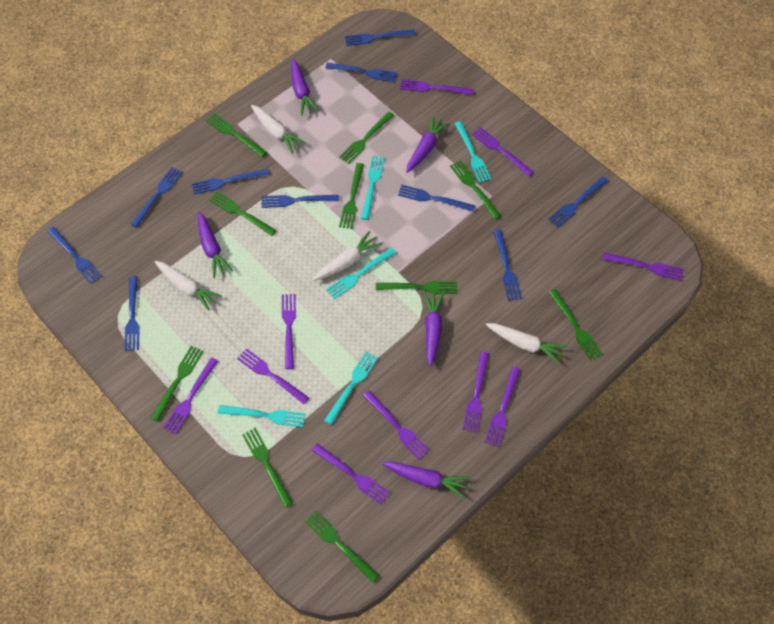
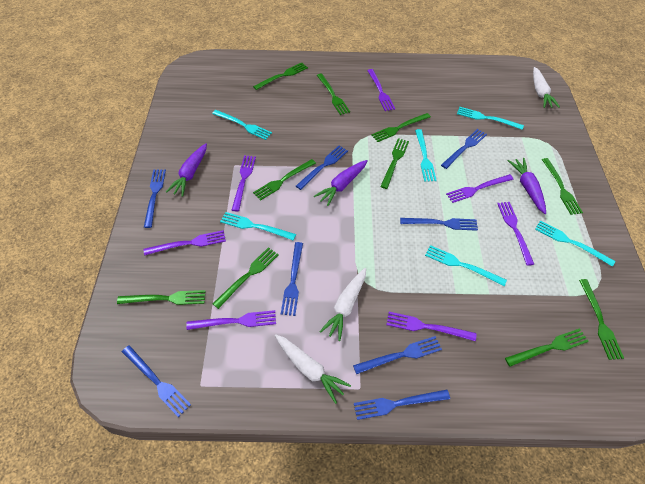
blue fork: 10 -> 8
purple carrot: 5 -> 3
purple fork: 10 -> 7
turquoise fork: 5 -> 6
white carrot: 4 -> 3

